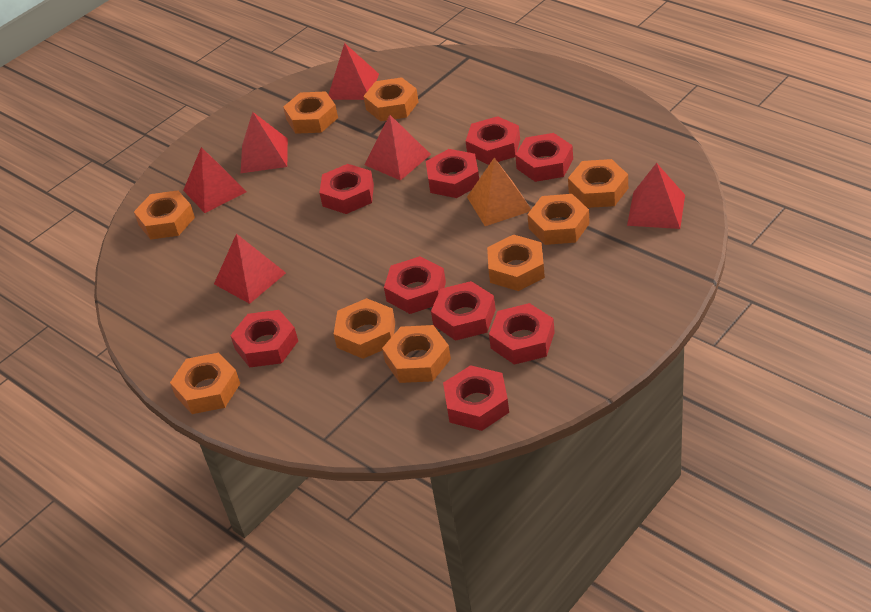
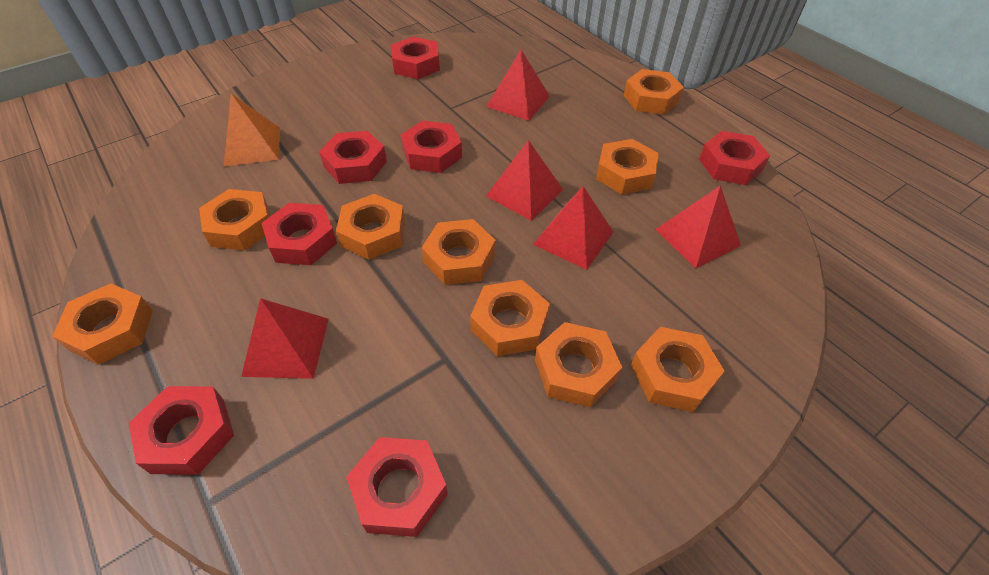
red nut: 9 -> 7
red pyramid: 6 -> 5

